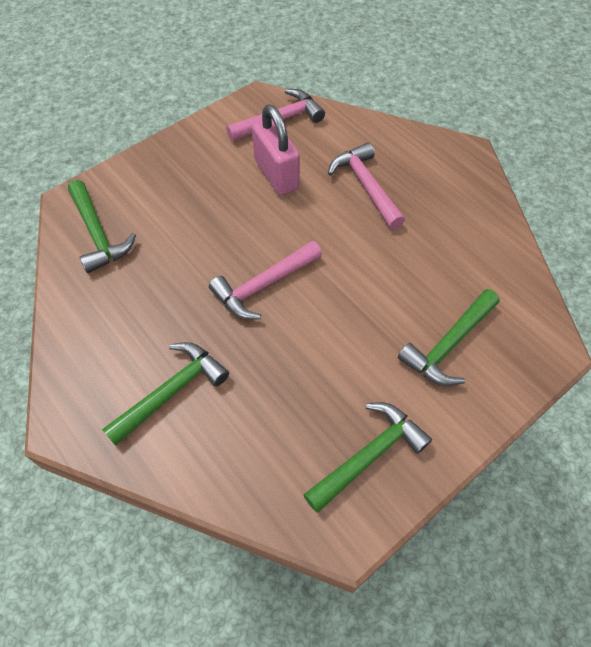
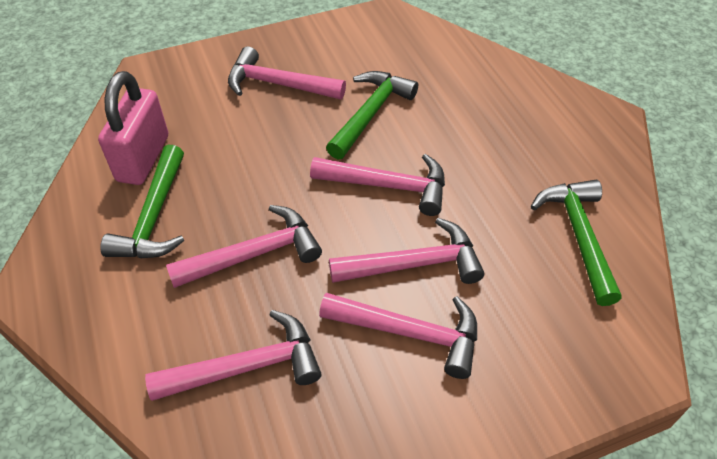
green hammer: 4 -> 3
pink hammer: 3 -> 6

